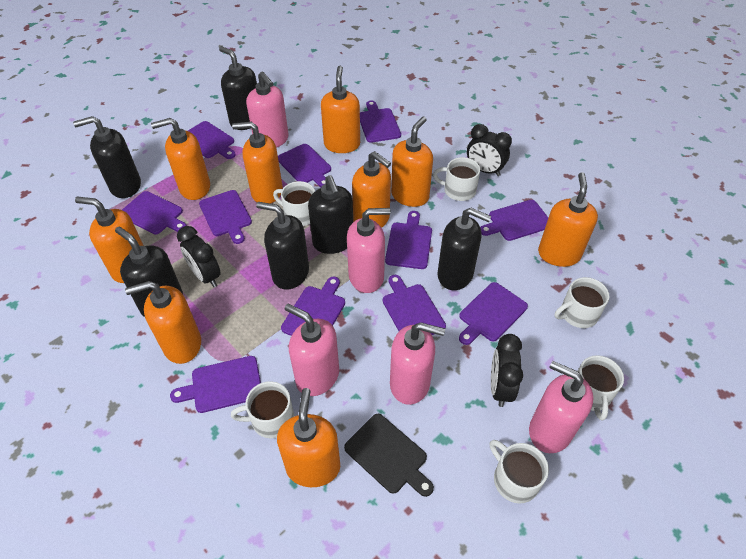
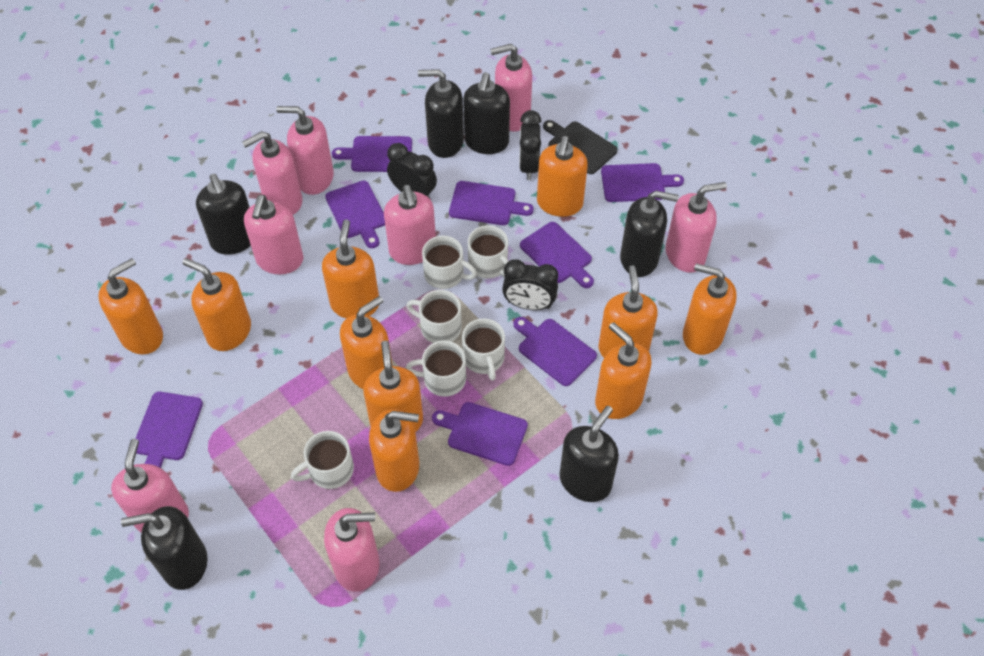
orange soap dispenser: 9 -> 10
pink soap dispenser: 5 -> 8
purple cutting board: 11 -> 8

